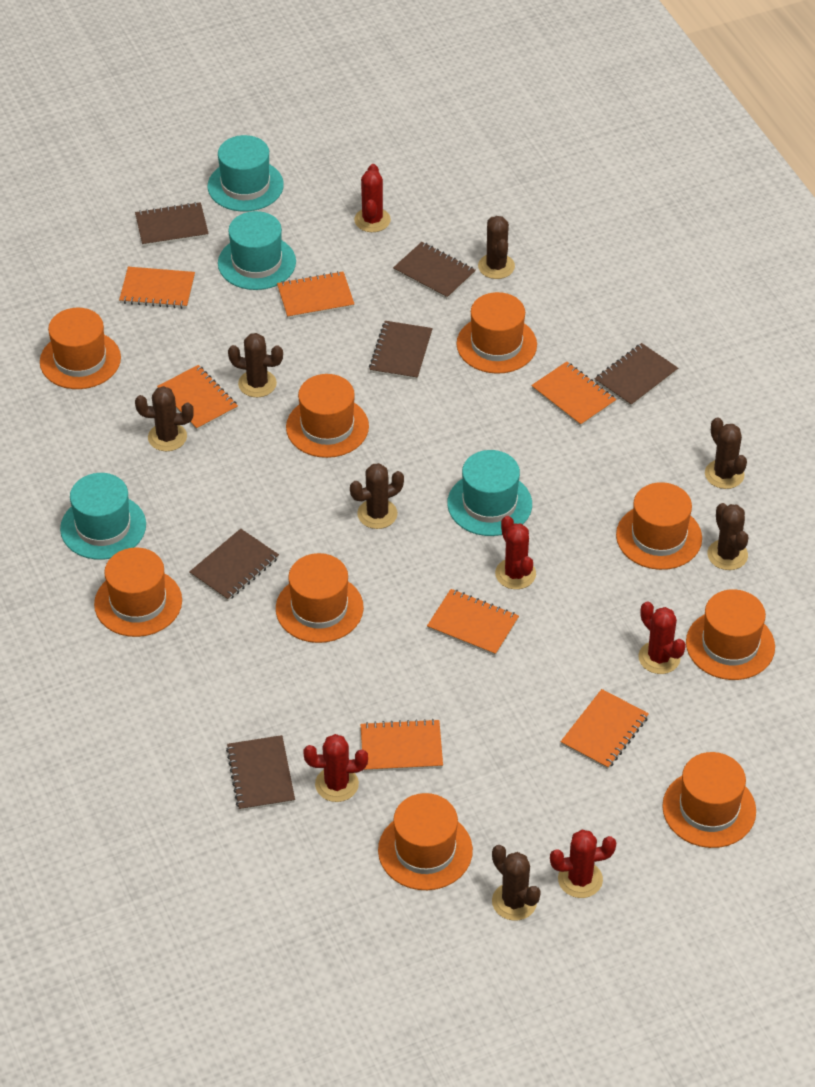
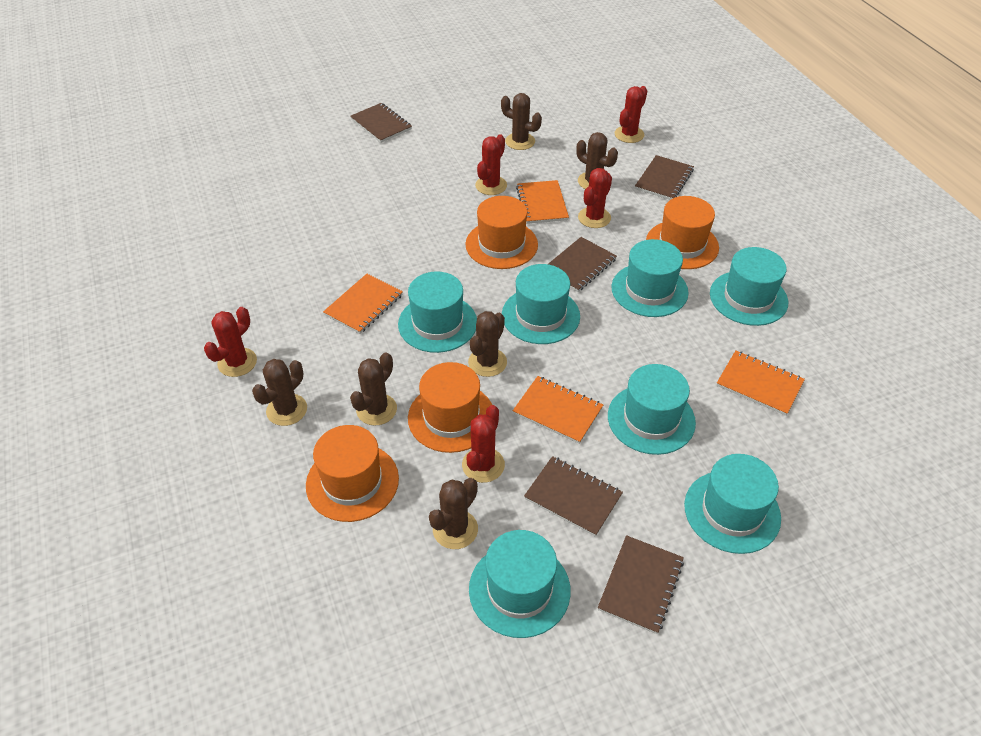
brown cactus: 7 -> 6
brown notebook: 6 -> 5
orange hat: 9 -> 4
orange notebook: 7 -> 4
turquoise hat: 4 -> 7

